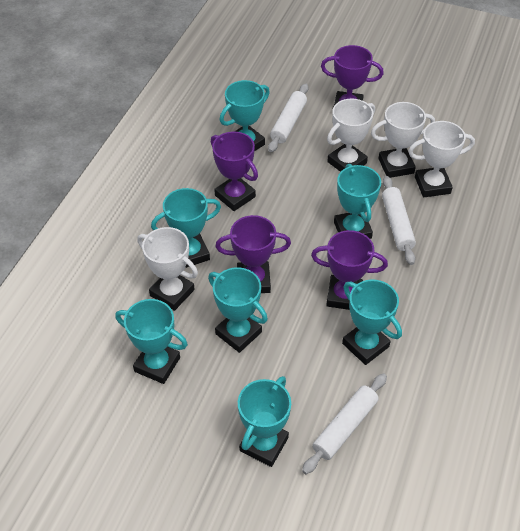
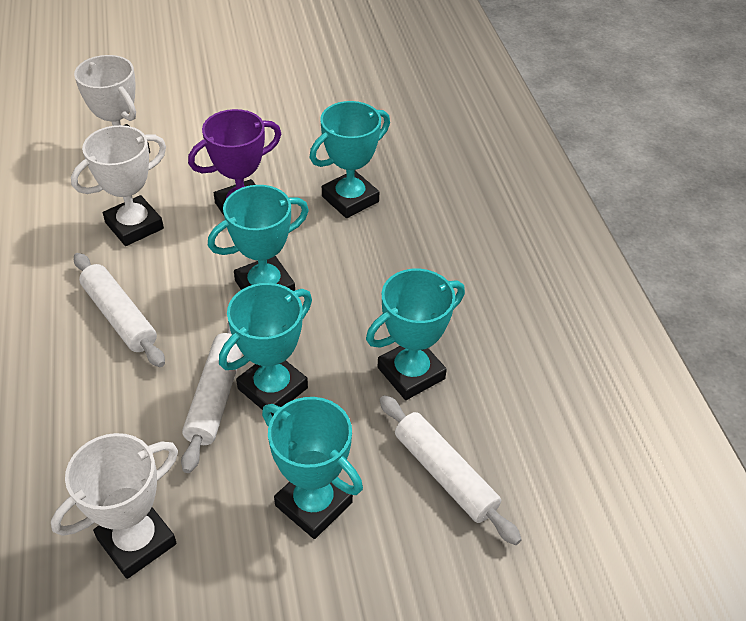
purple trophy: 4 -> 1
turquoise trophy: 7 -> 5
white trophy: 4 -> 3

